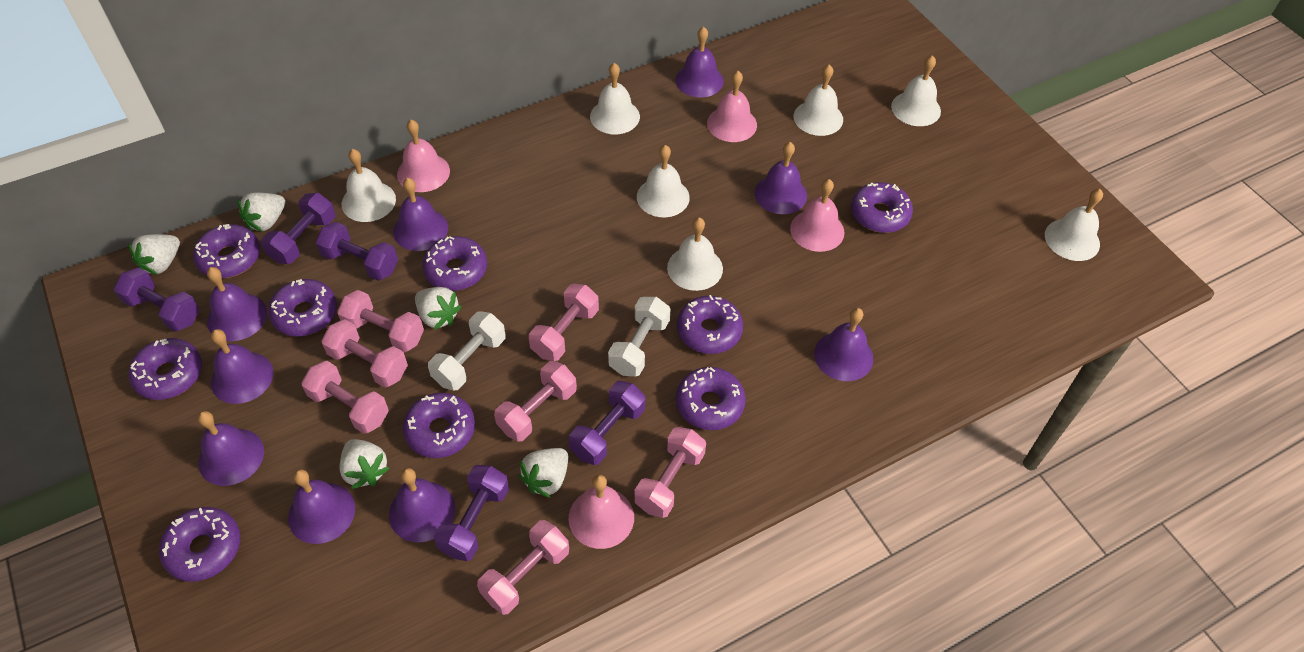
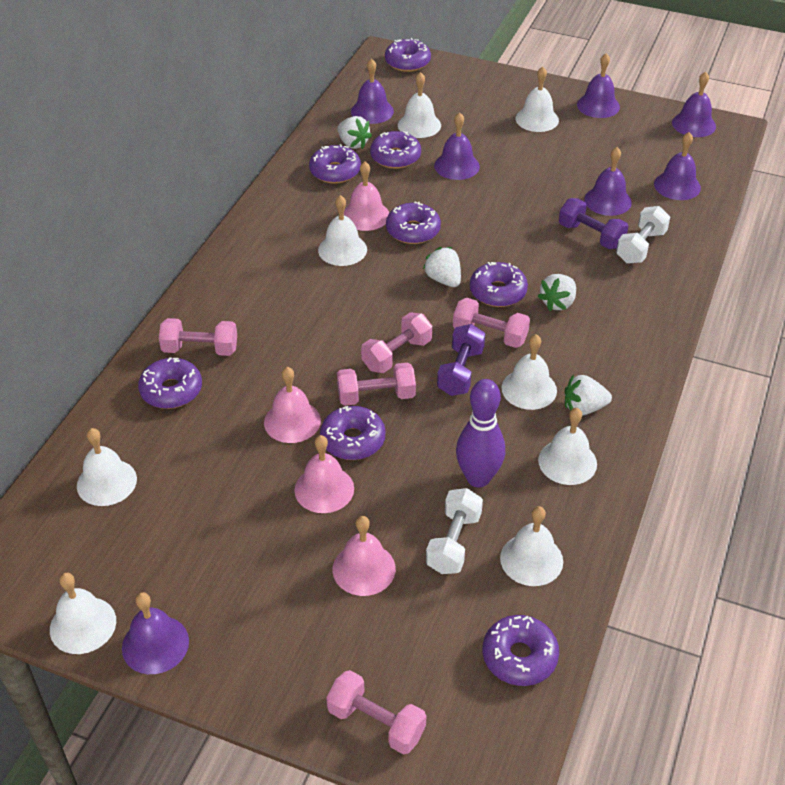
pink dumbbell: 7 -> 5
purple bell: 9 -> 7
purple bowling pin: 0 -> 1
purple donut: 9 -> 8
purple dumbbell: 5 -> 2
white bell: 7 -> 8
white strawberry: 5 -> 4

